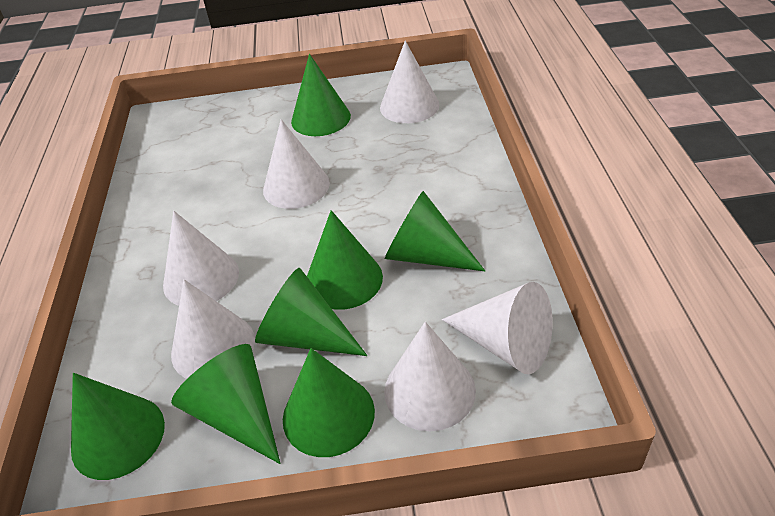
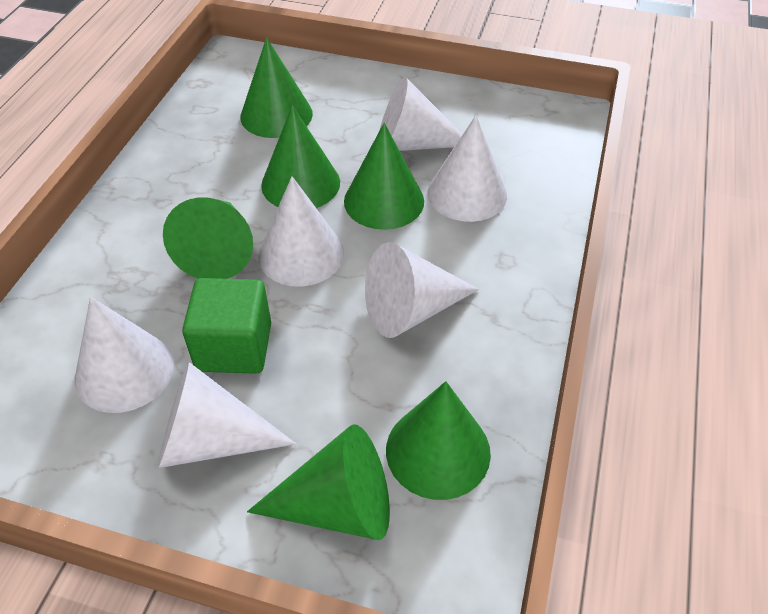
green cone: 7 -> 6
green cube: 0 -> 1

